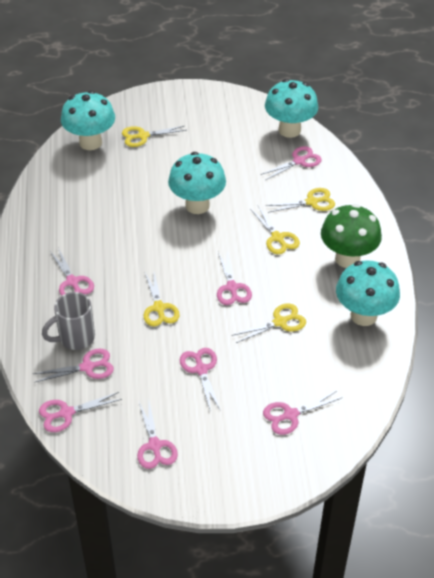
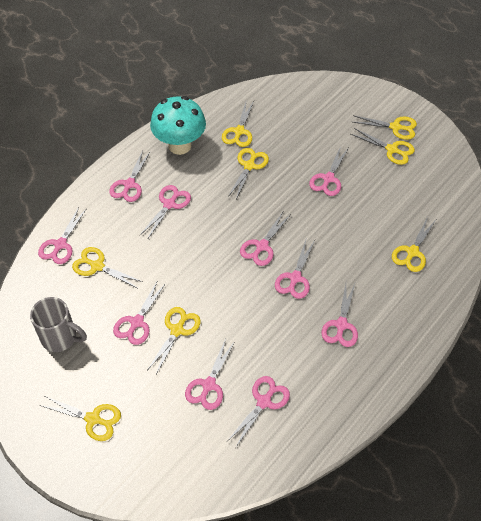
green mushroom: 1 -> 0
pink scissors: 8 -> 10
turquoise mushroom: 4 -> 1
yellow scissors: 5 -> 8

